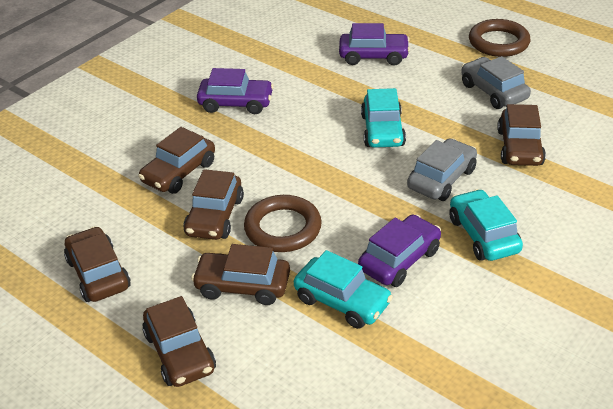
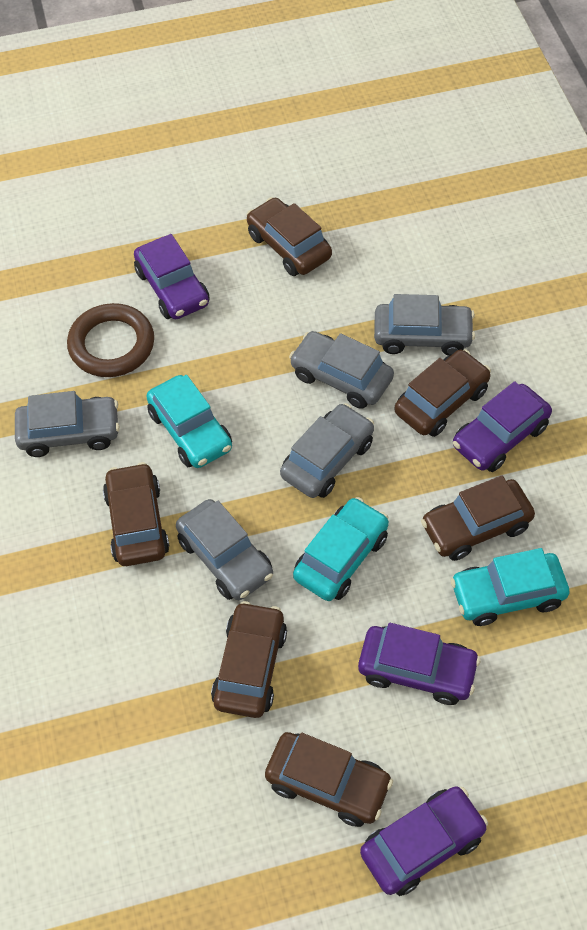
brown ring: 2 -> 1
grey car: 2 -> 5
purple car: 3 -> 4

